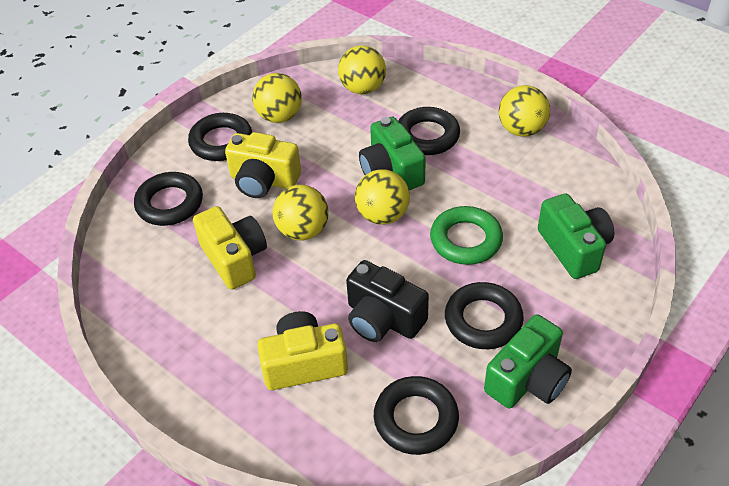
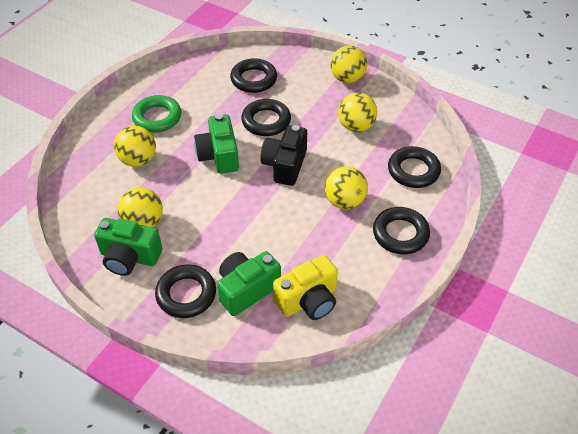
yellow camera: 3 -> 1

